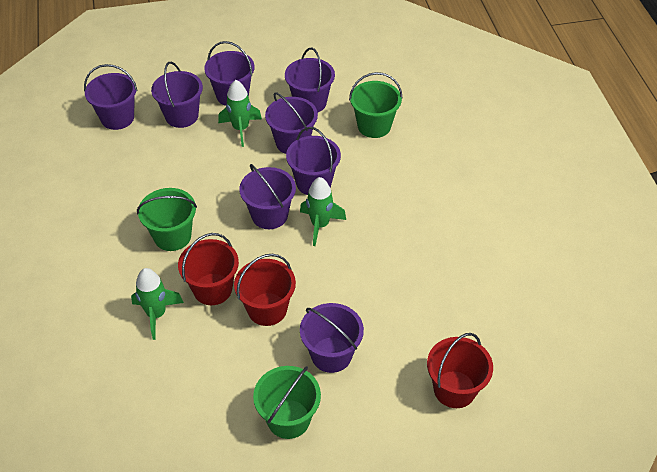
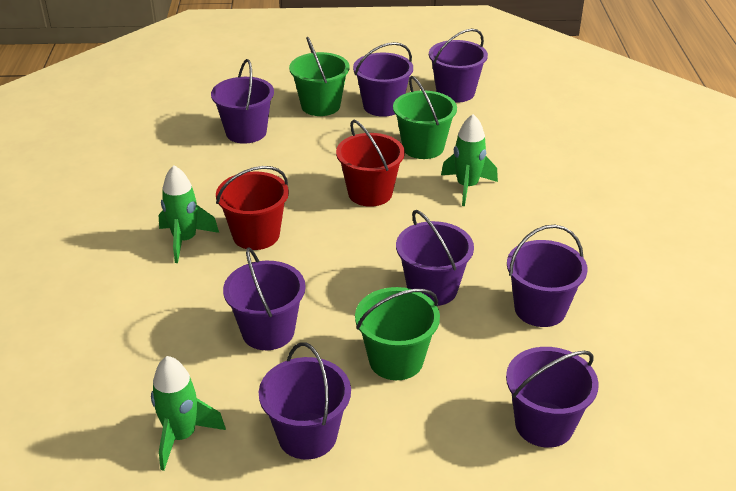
red bucket: 3 -> 2

